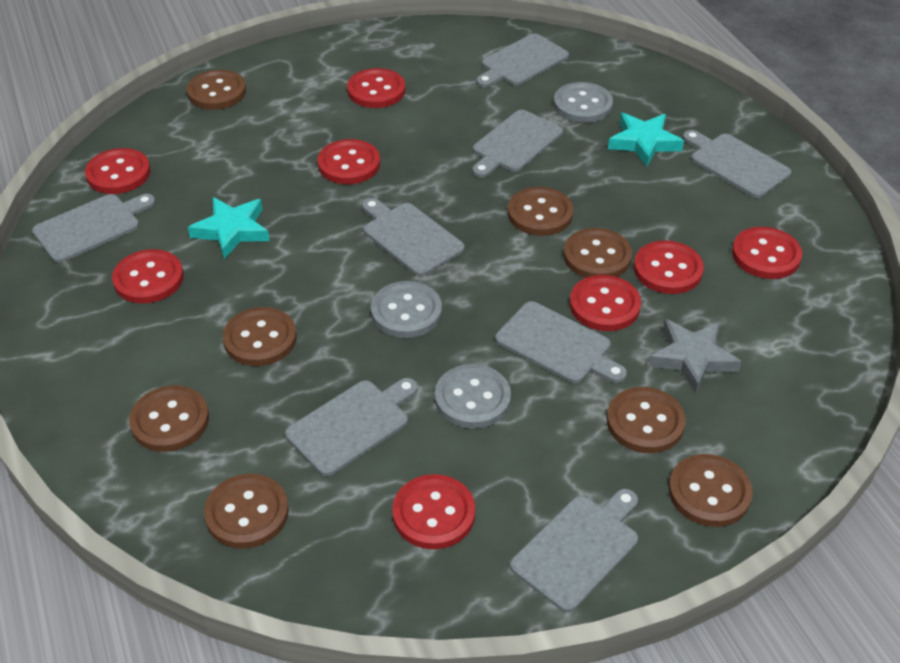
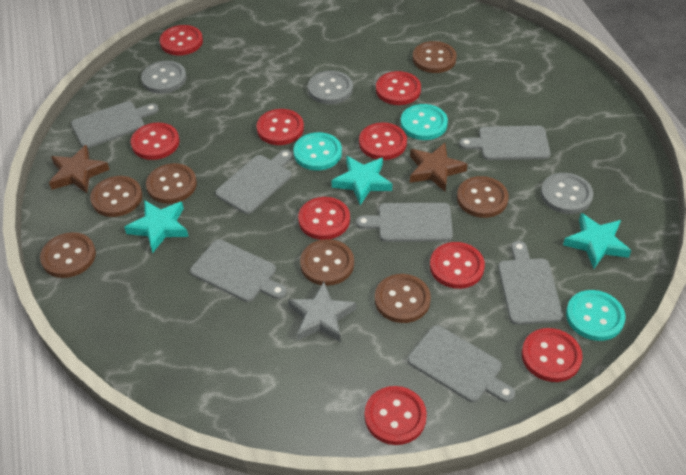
brown button: 8 -> 7
brown star: 0 -> 2
grey cutting board: 8 -> 7
red button: 8 -> 9
turquoise button: 0 -> 3
turquoise star: 2 -> 3

